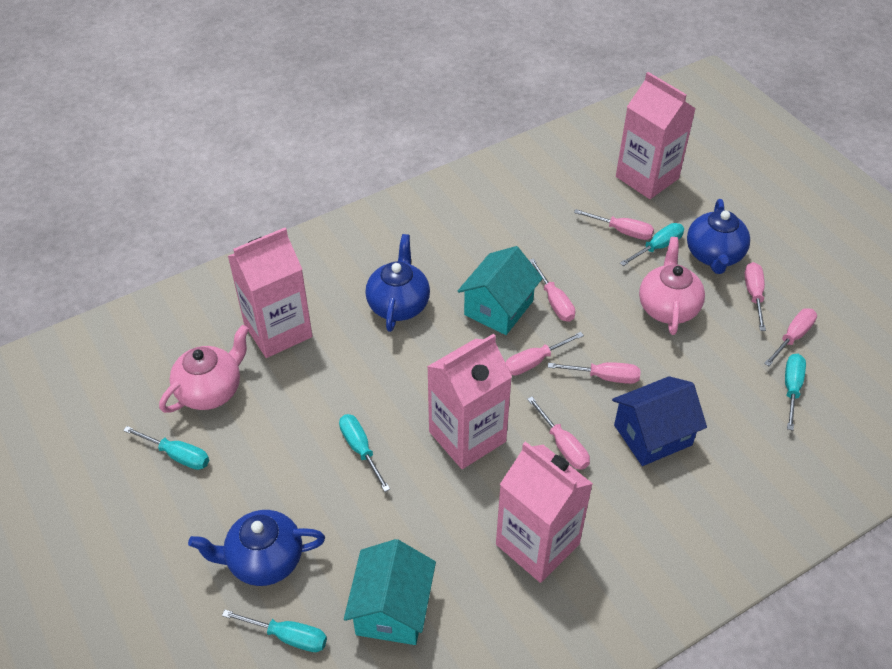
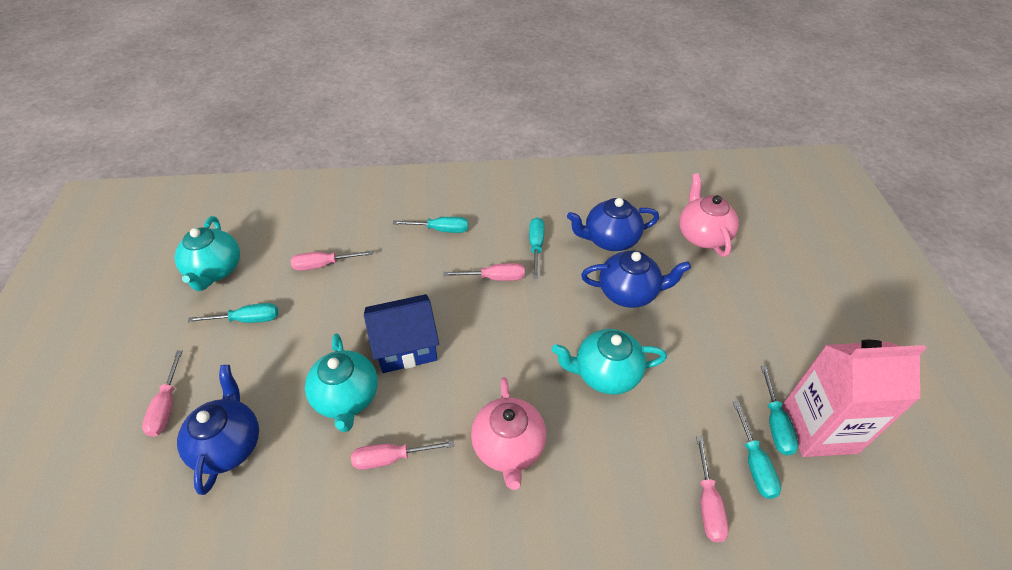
pink carton: 4 -> 1
pink screwdriver: 7 -> 5
turquoise house: 2 -> 0
turquoise teapot: 0 -> 3

